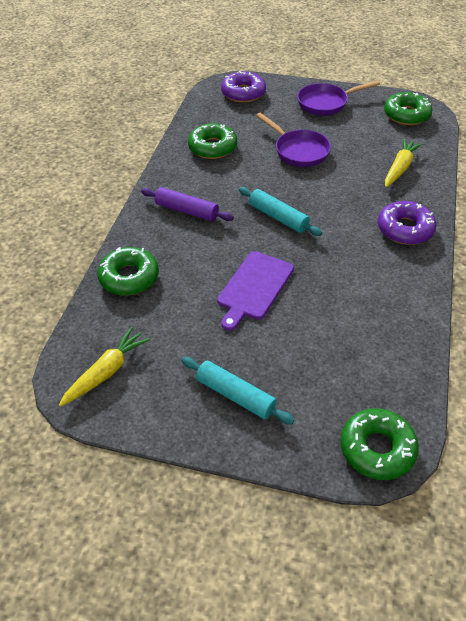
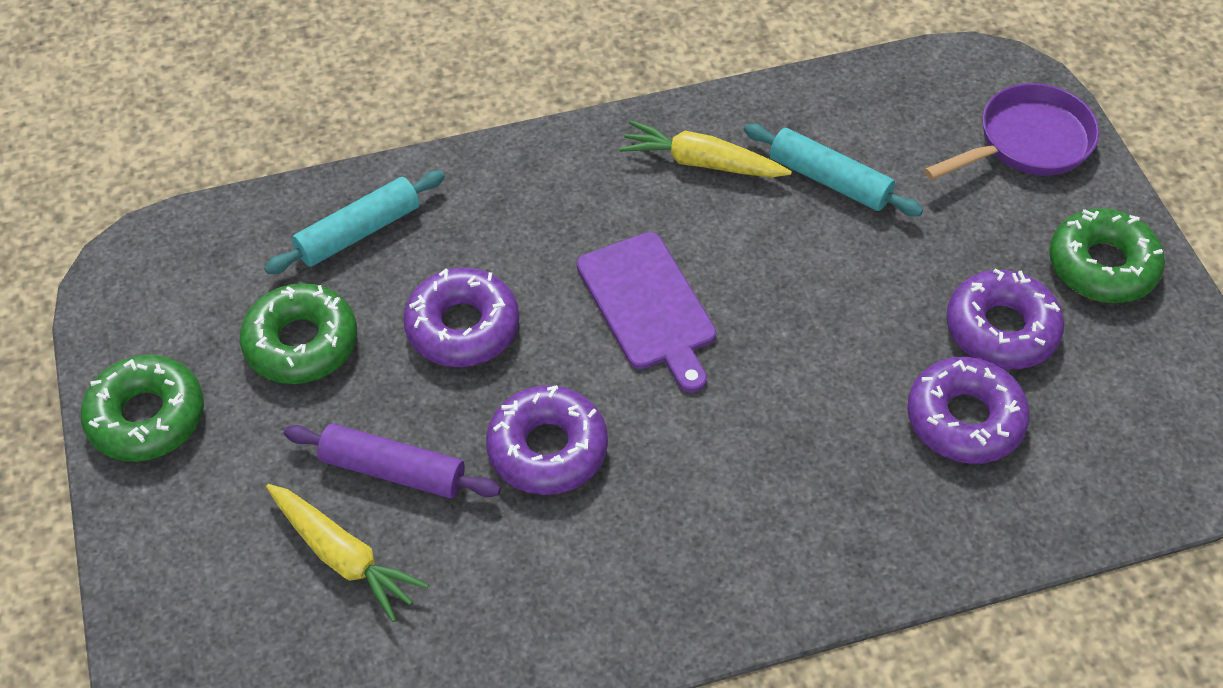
green donut: 4 -> 3
purple donut: 2 -> 4
purple pan: 2 -> 1

